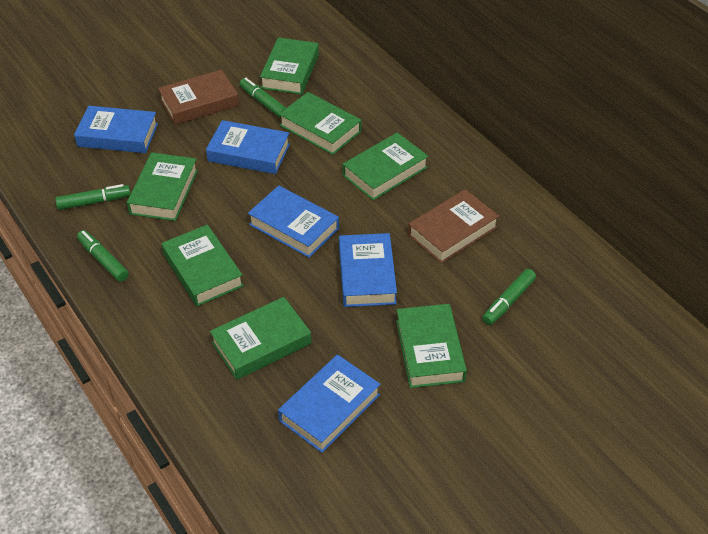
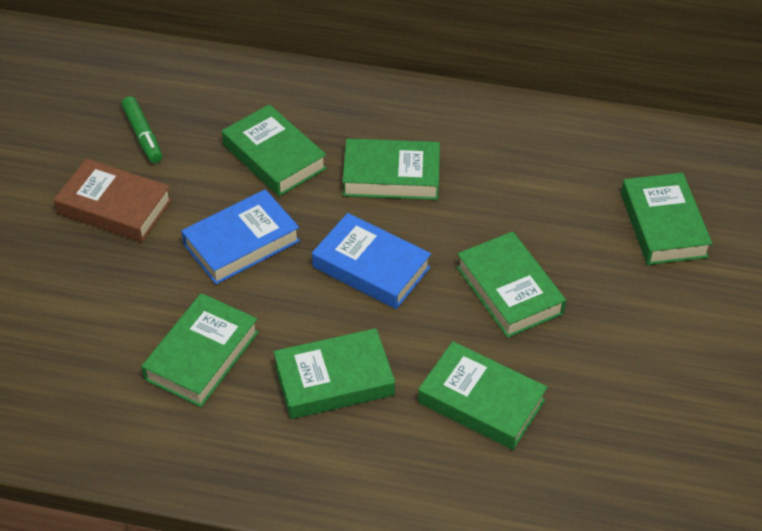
blue book: 5 -> 2
brown book: 2 -> 1
green marker: 4 -> 1

